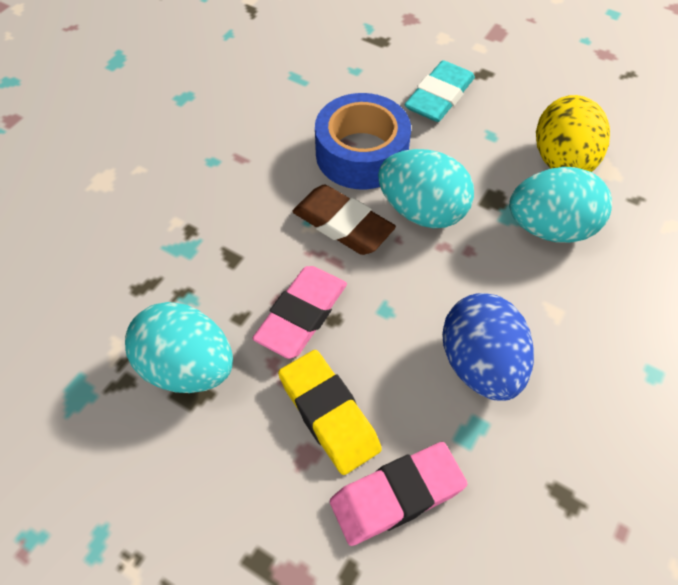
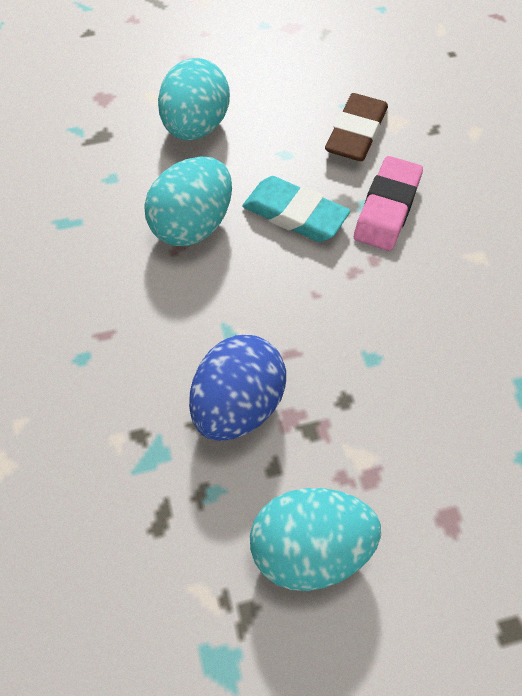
blue tape: 1 -> 0
pink eraser: 2 -> 1
yellow egg: 1 -> 0
yellow eraser: 1 -> 0

